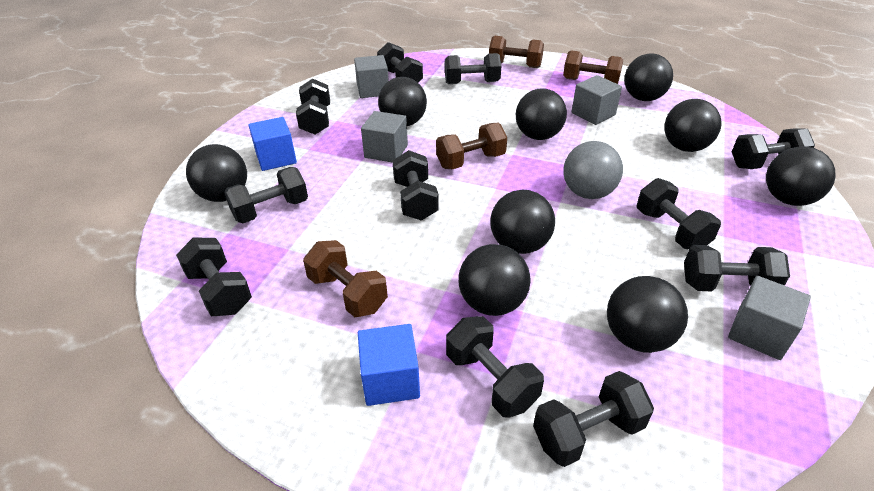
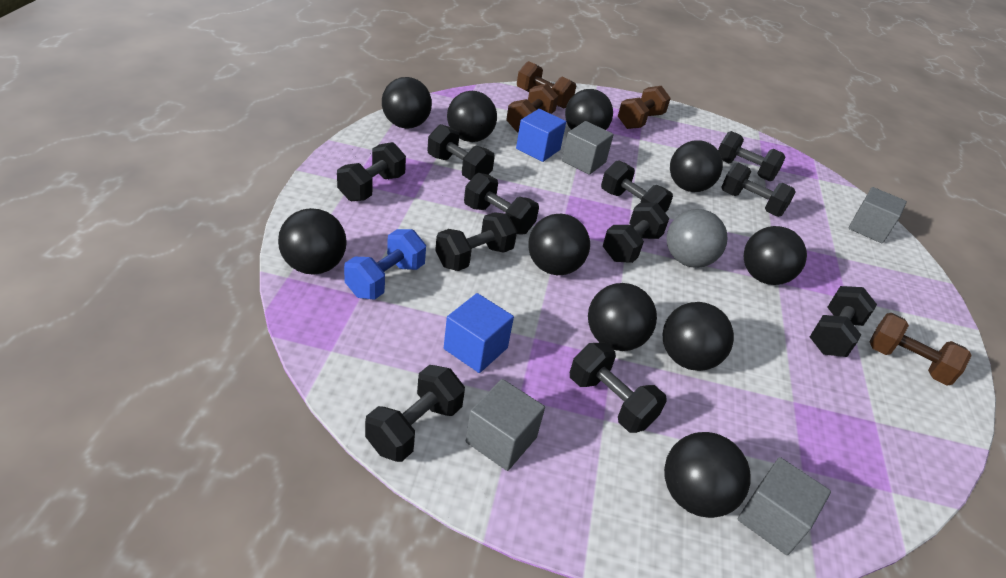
black ball: 9 -> 10
blue dumbbell: 0 -> 1

